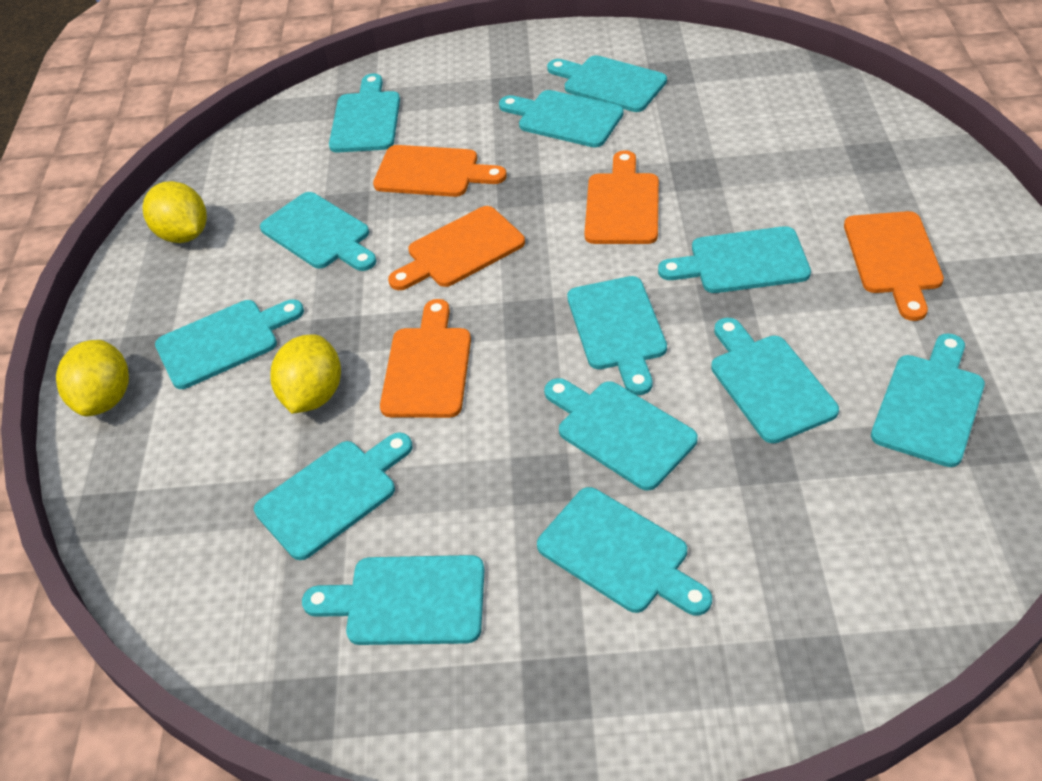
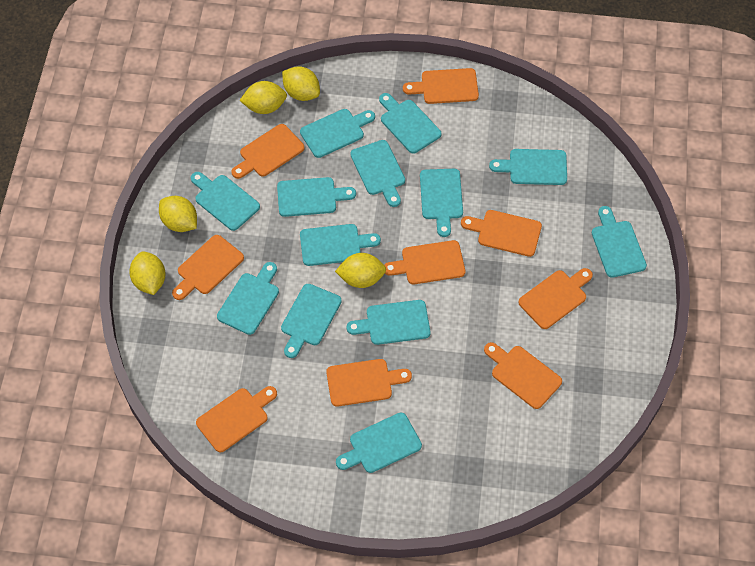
orange cutting board: 5 -> 9
yellow lemon: 3 -> 5

